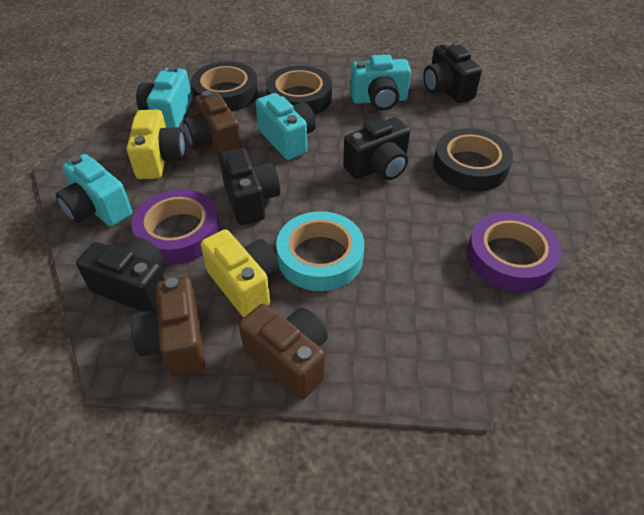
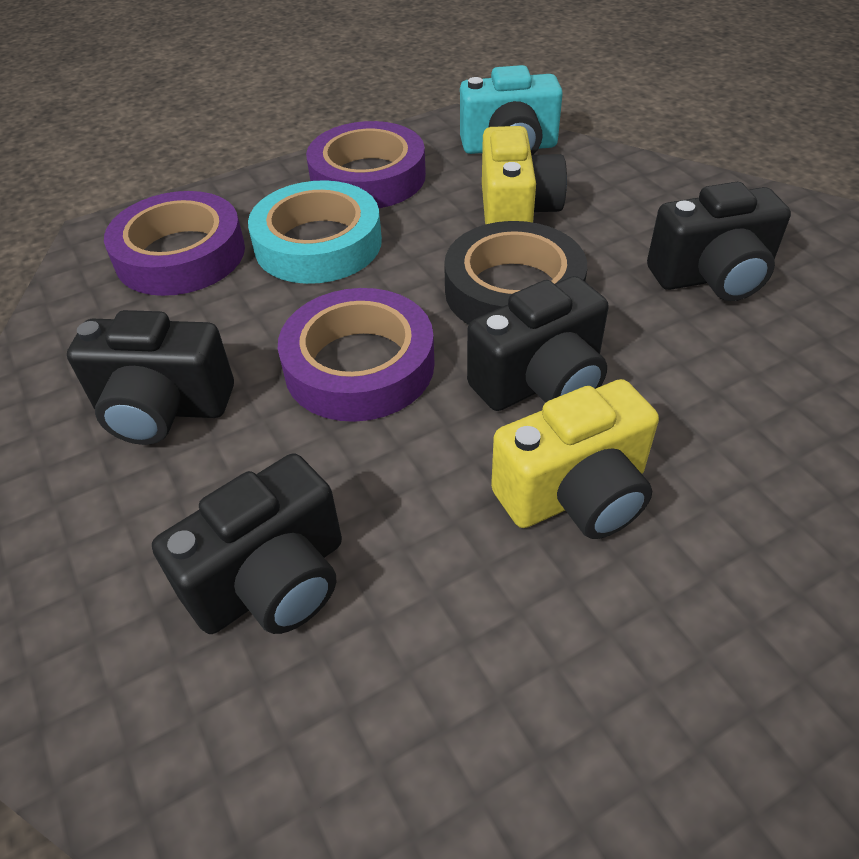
black tape: 3 -> 1
brown camera: 3 -> 0
purple tape: 2 -> 3
turquoise camera: 4 -> 1

